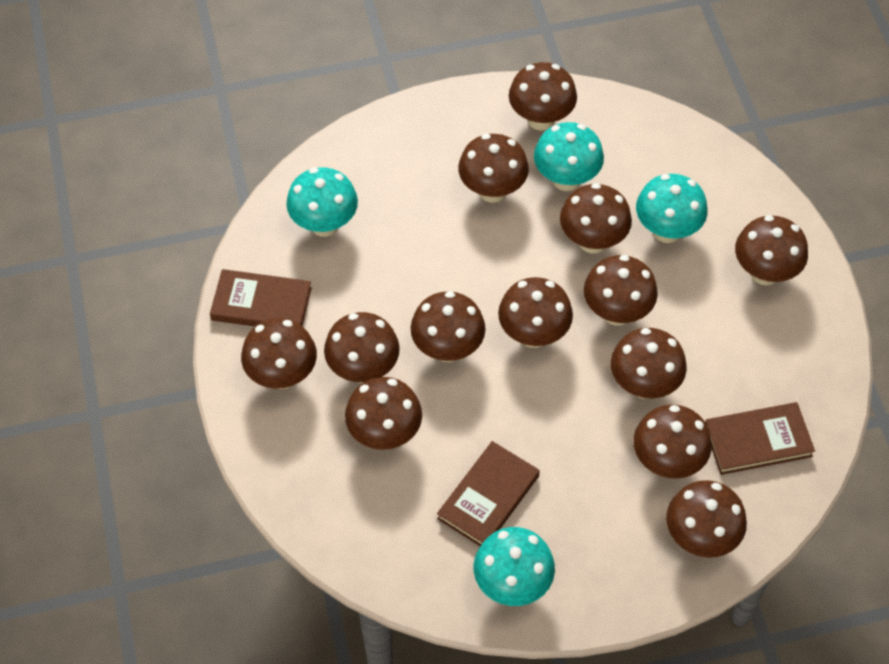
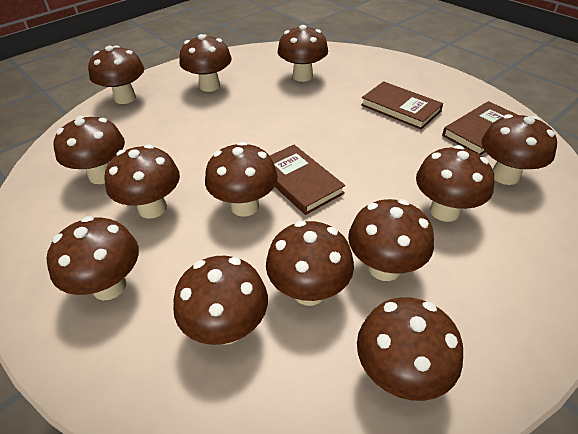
turquoise mushroom: 4 -> 0

